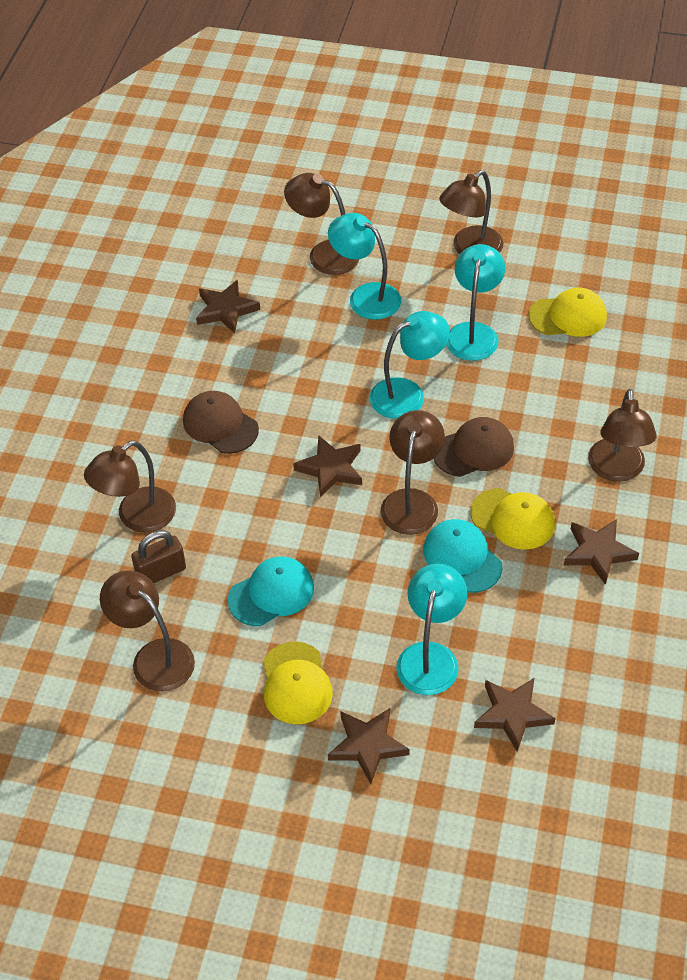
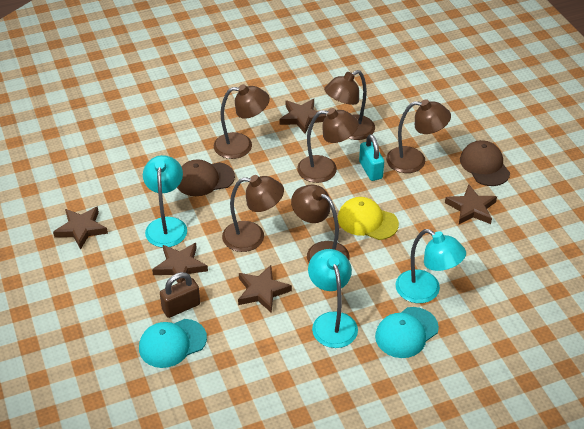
turquoise lamp: 4 -> 3
turquoise padlock: 0 -> 1
yellow cap: 3 -> 1

